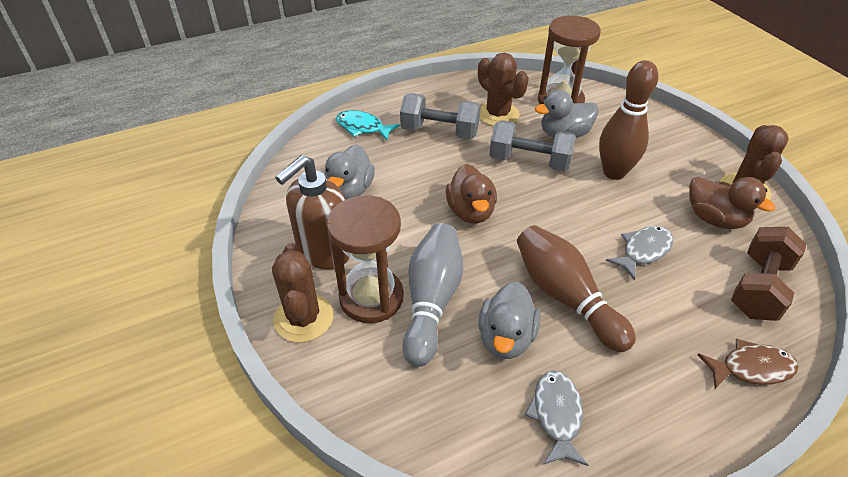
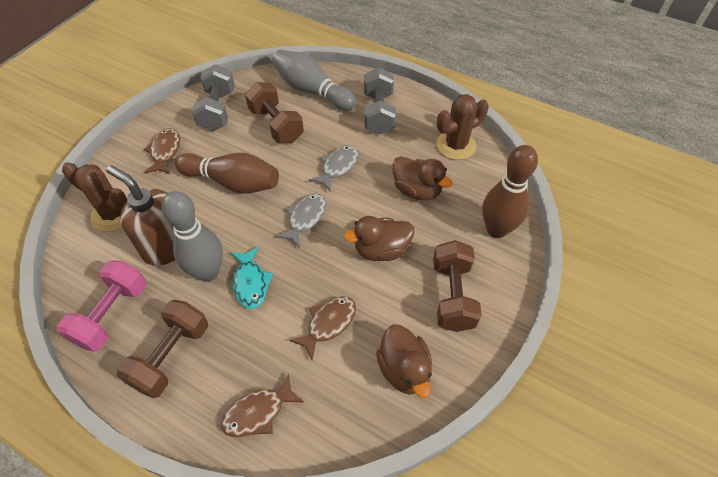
brown cactus: 3 -> 2
brown duck: 2 -> 3
brown dumbbell: 1 -> 3
brown fish: 1 -> 3
brown hourglass: 2 -> 0
grey bowling pin: 1 -> 2
grey duck: 3 -> 0
pink dumbbell: 0 -> 1

